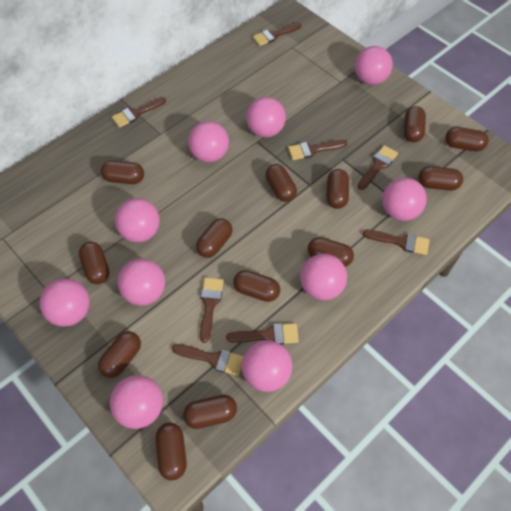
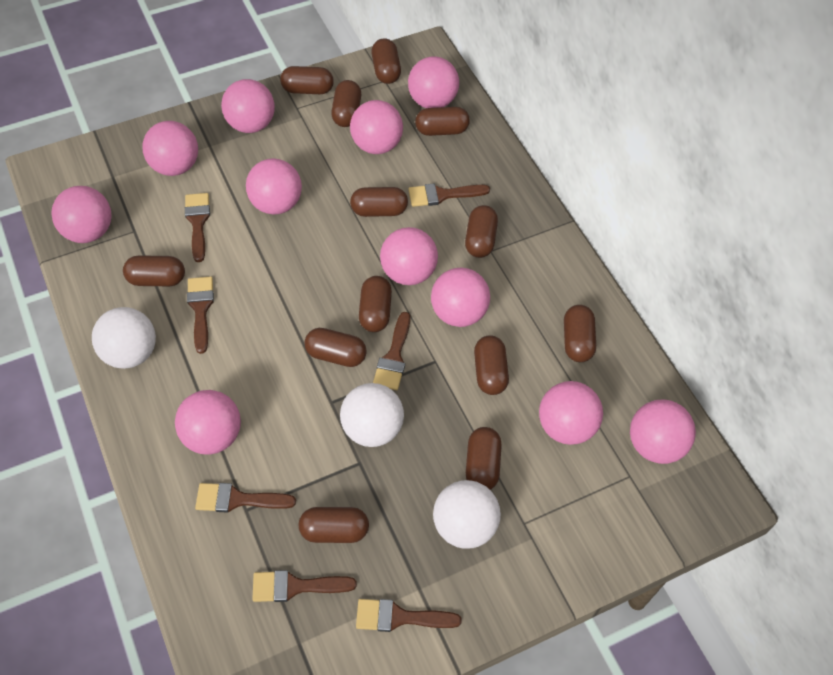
brown brush: 8 -> 7
pink ball: 10 -> 11
white ball: 0 -> 3

